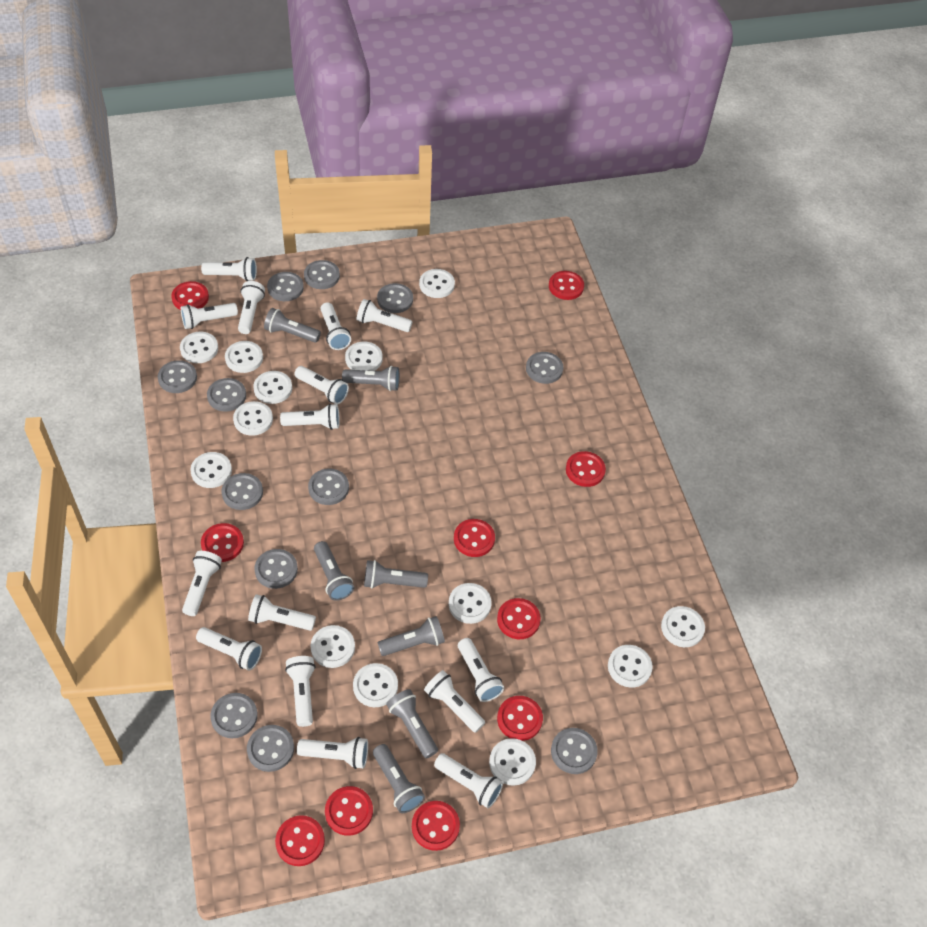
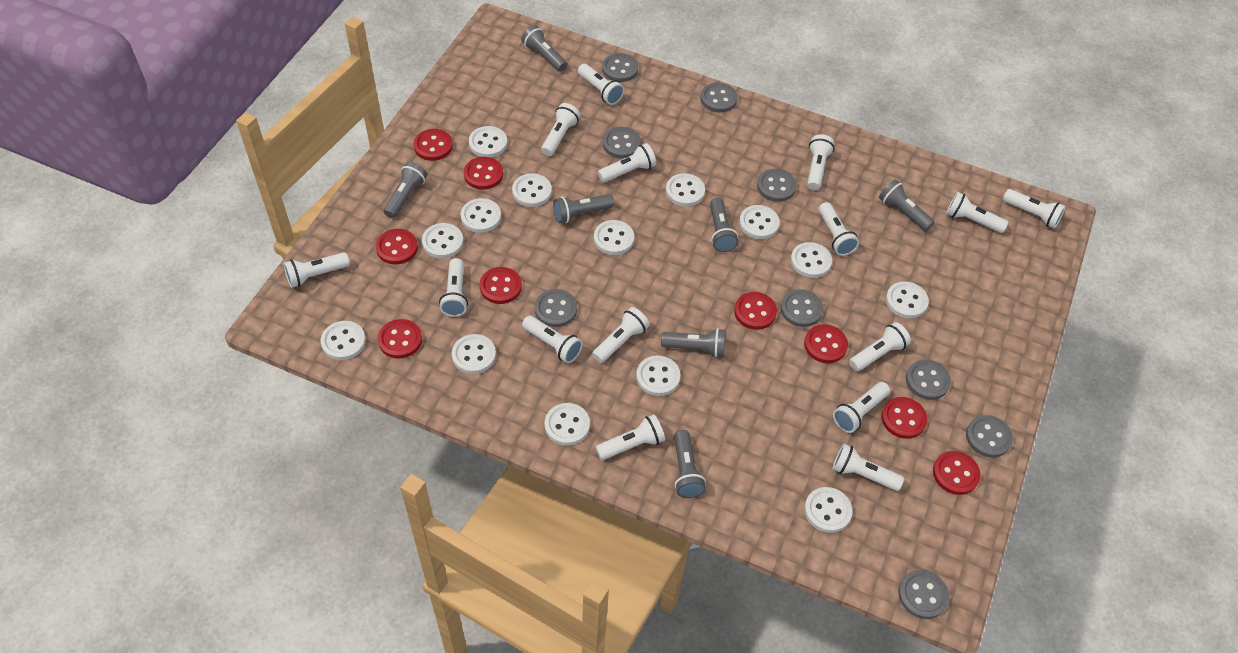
grey button: 12 -> 9
red button: 10 -> 9
white button: 13 -> 14

